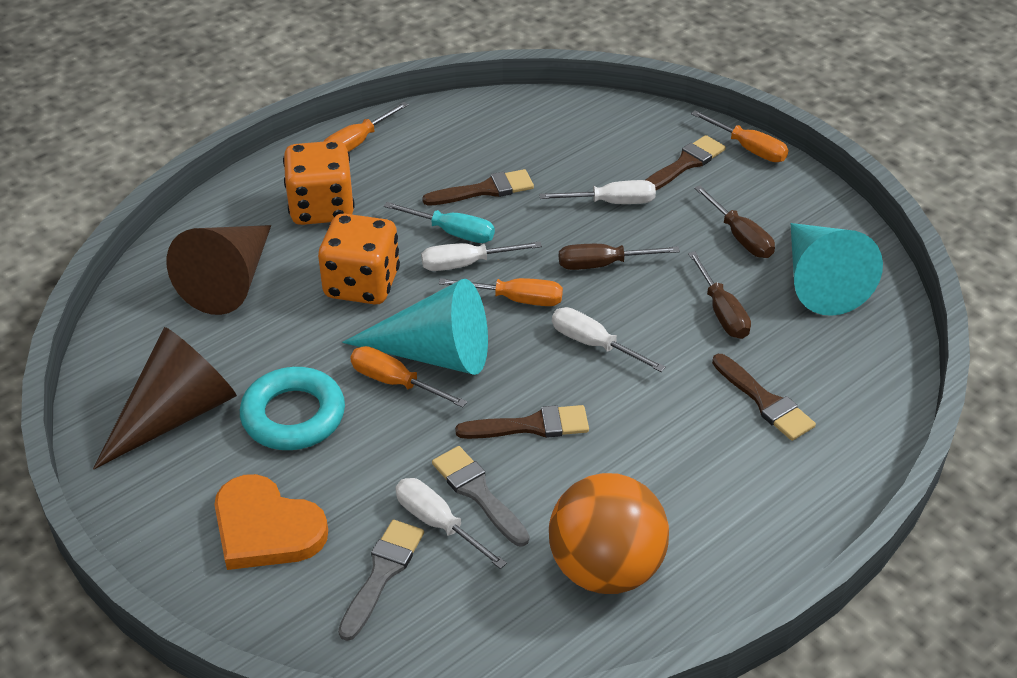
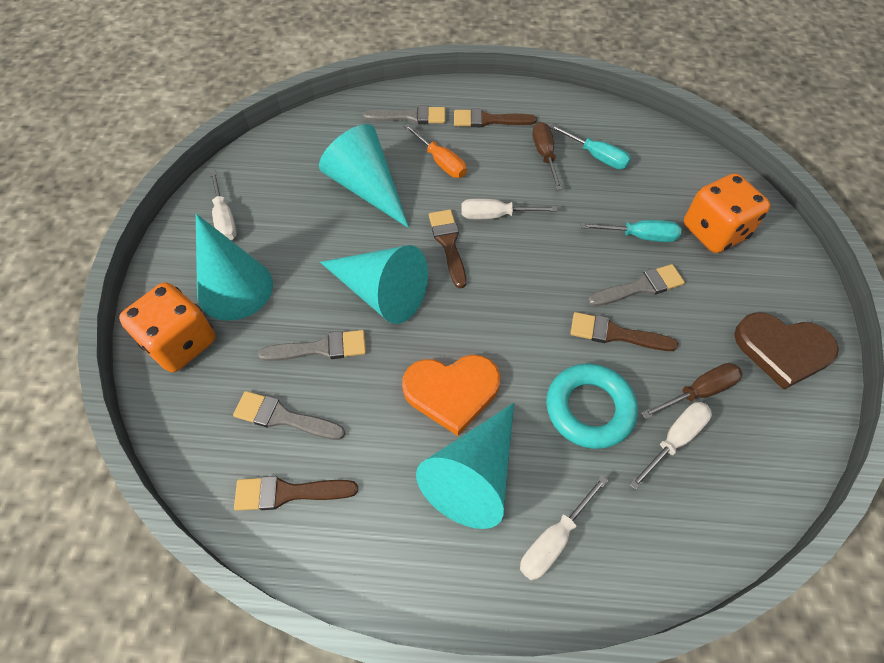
brown cone: 2 -> 0
brown heart: 0 -> 1
brown screwdriver: 3 -> 2
grey brush: 2 -> 4
orange ball: 1 -> 0
orange screwdriver: 4 -> 1
turquoise cone: 2 -> 4
turquoise screwdriver: 1 -> 2

